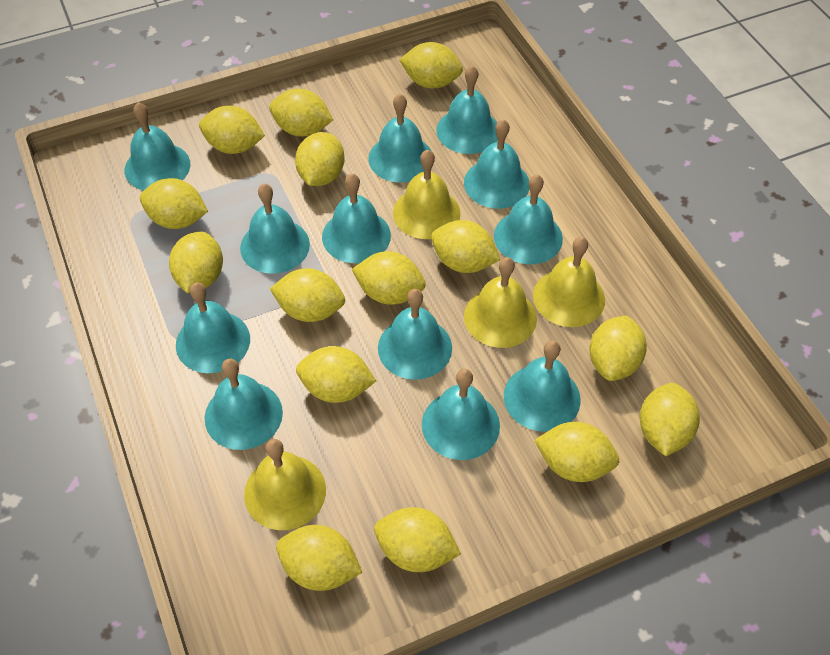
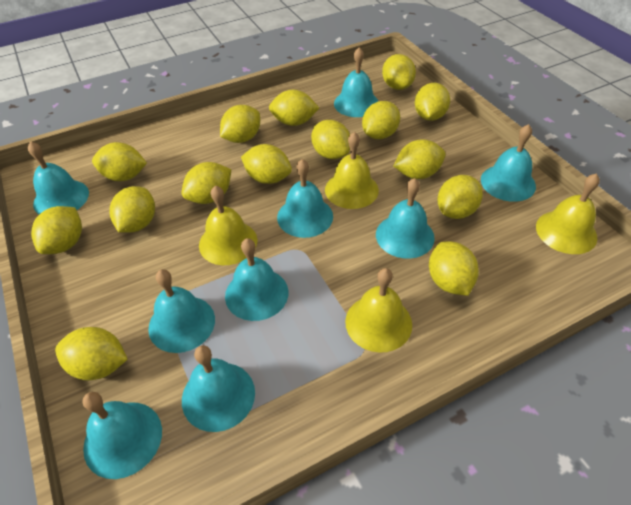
turquoise bell: 12 -> 9

